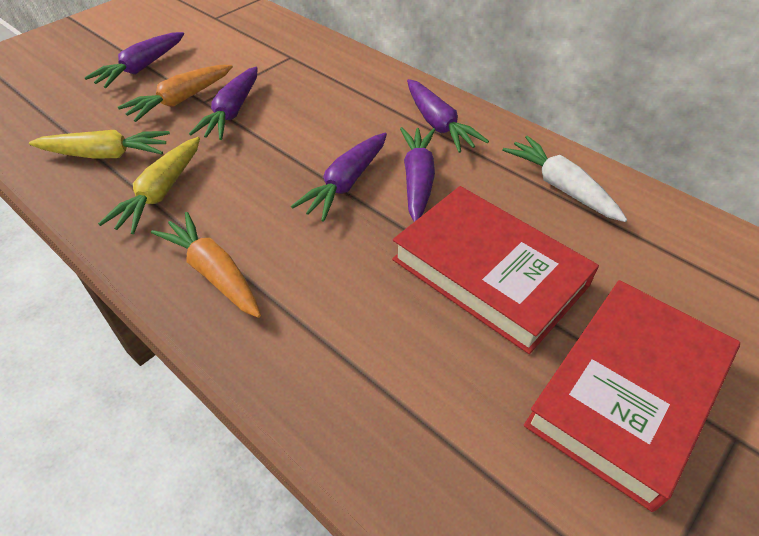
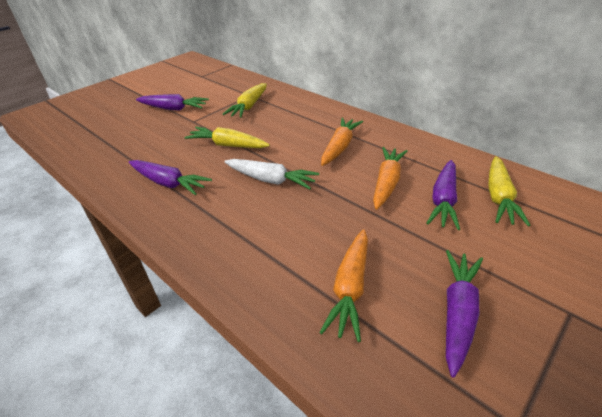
orange carrot: 2 -> 3
purple carrot: 5 -> 4
red book: 2 -> 0
yellow carrot: 2 -> 3

